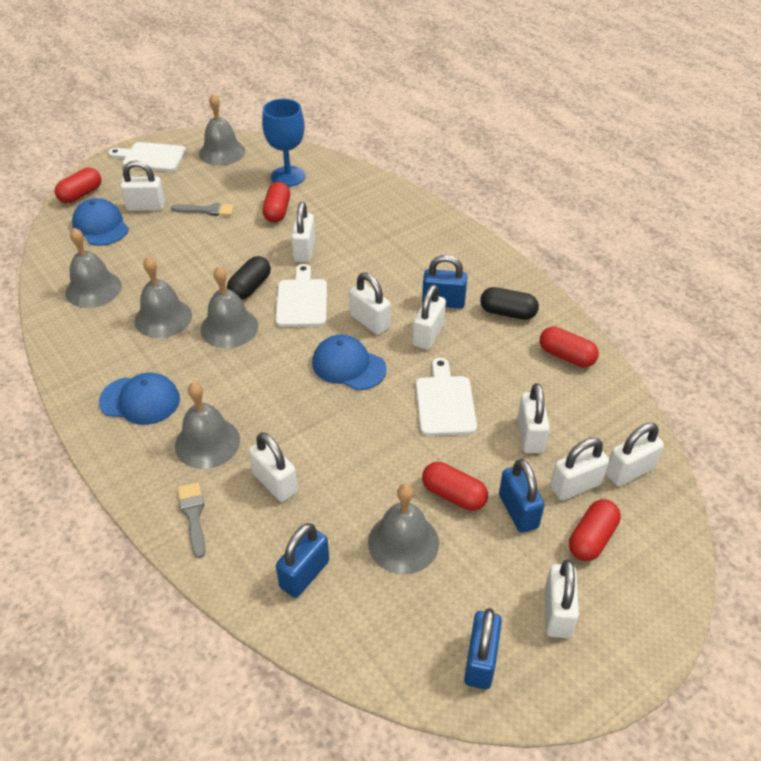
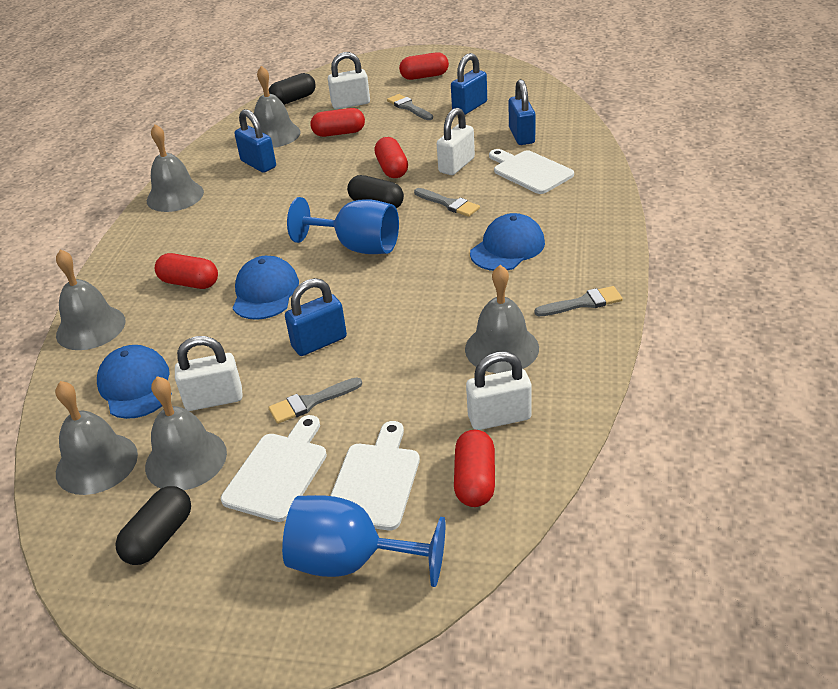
black capsule: 2 -> 3
blue goblet: 1 -> 2
grey brush: 2 -> 4
white padlock: 9 -> 4

